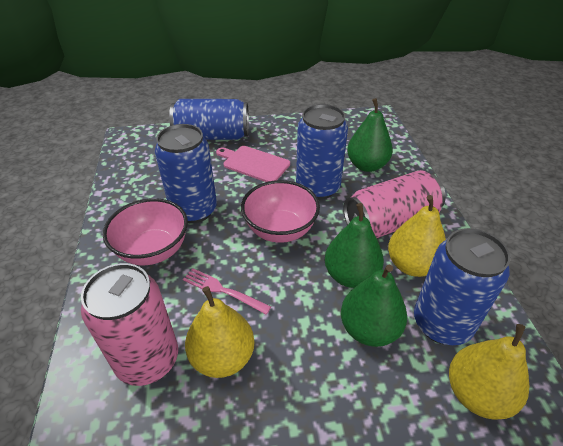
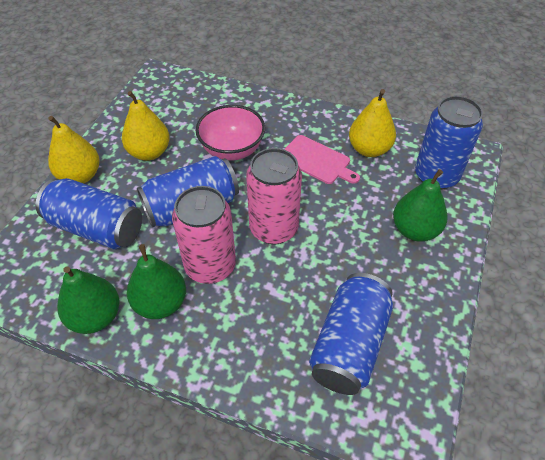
pink bowl: 2 -> 1
pink fork: 1 -> 0

